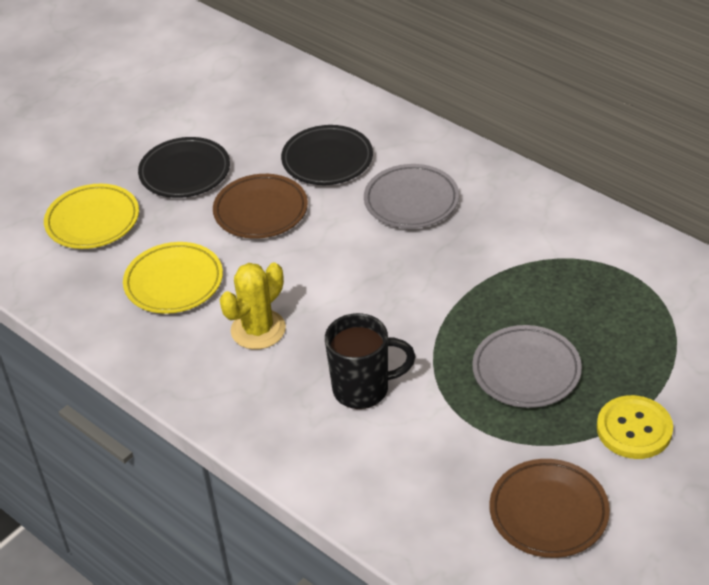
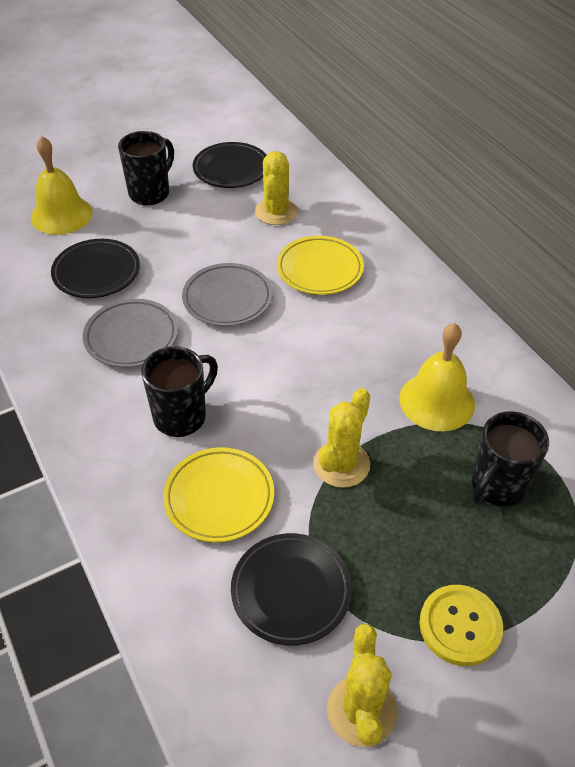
black mug: 1 -> 3
black plate: 2 -> 3
brown plate: 2 -> 0
yellow bell: 0 -> 2
yellow cactus: 1 -> 3

